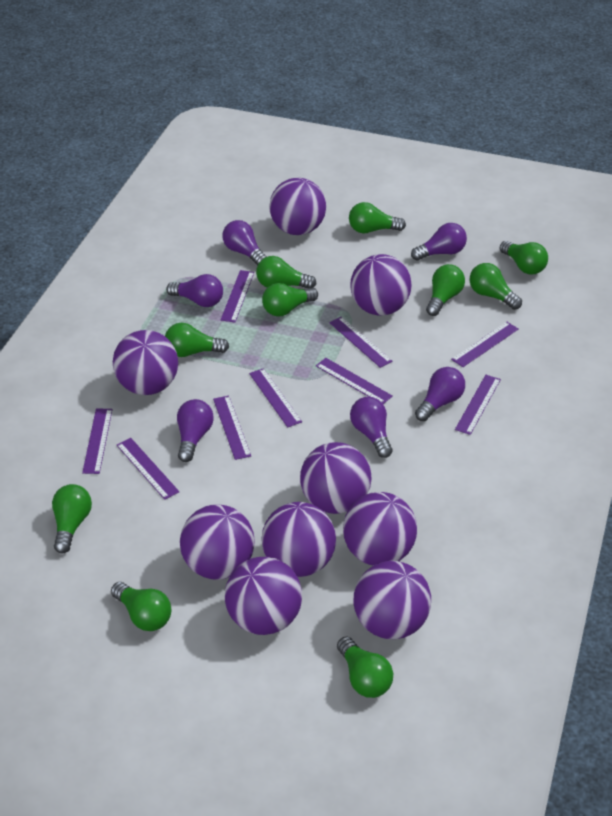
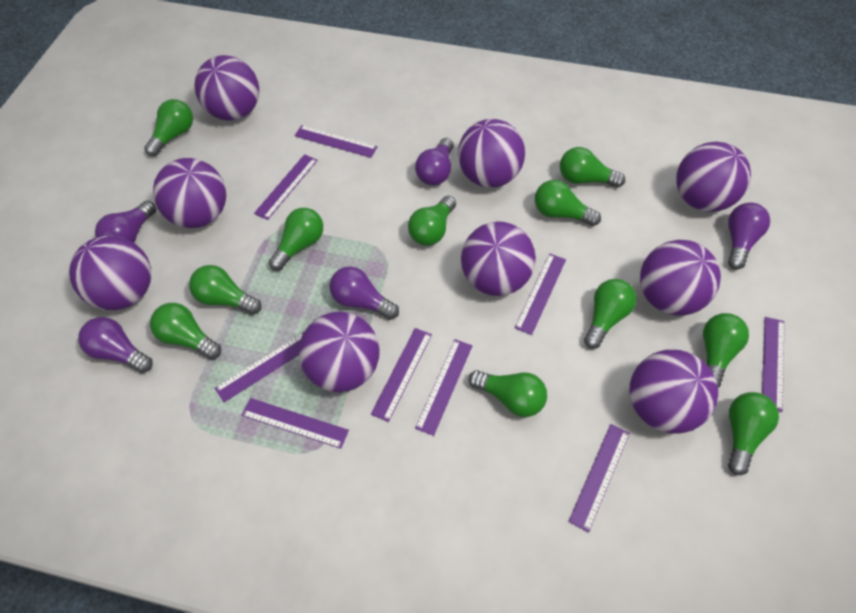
green light bulb: 10 -> 11
purple light bulb: 6 -> 5

